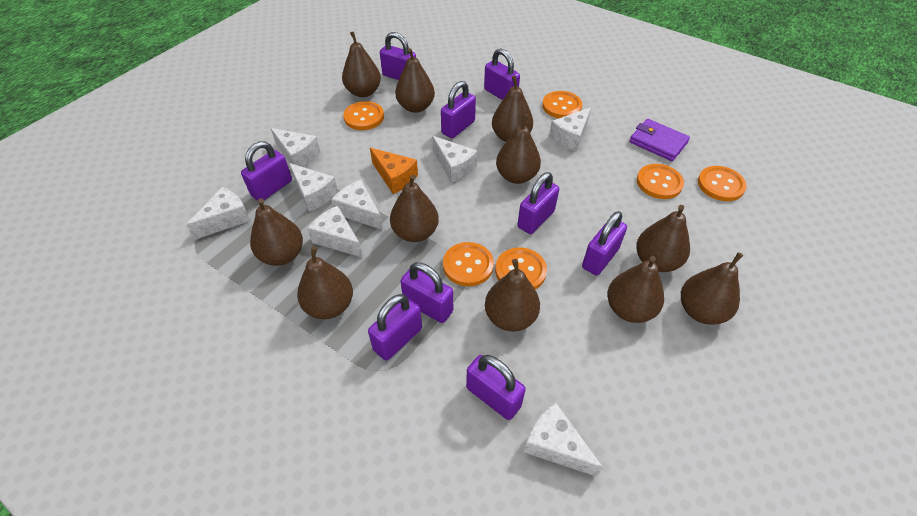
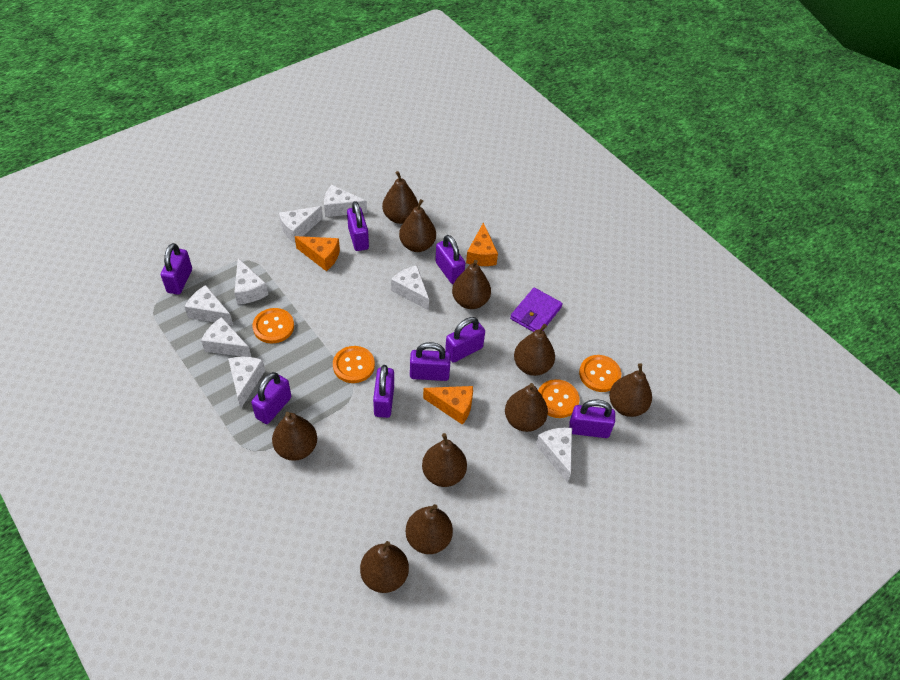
brown pear: 11 -> 10
orange button: 6 -> 4
orange cheese: 1 -> 3
purple padlock: 9 -> 8

